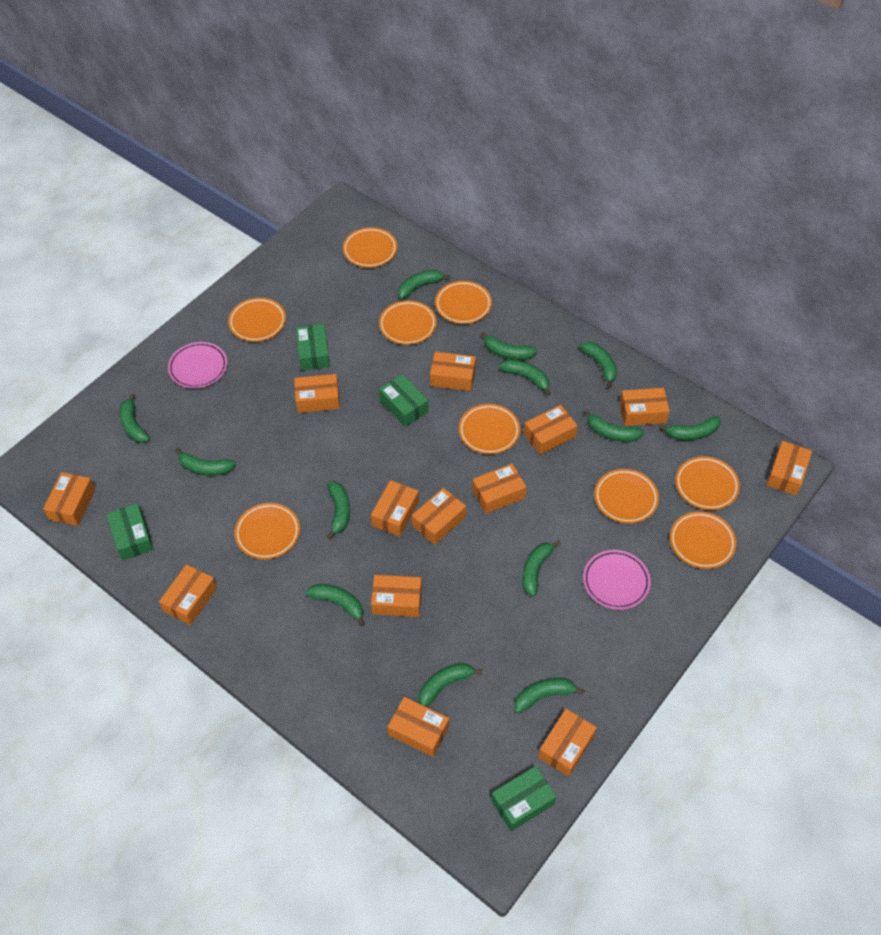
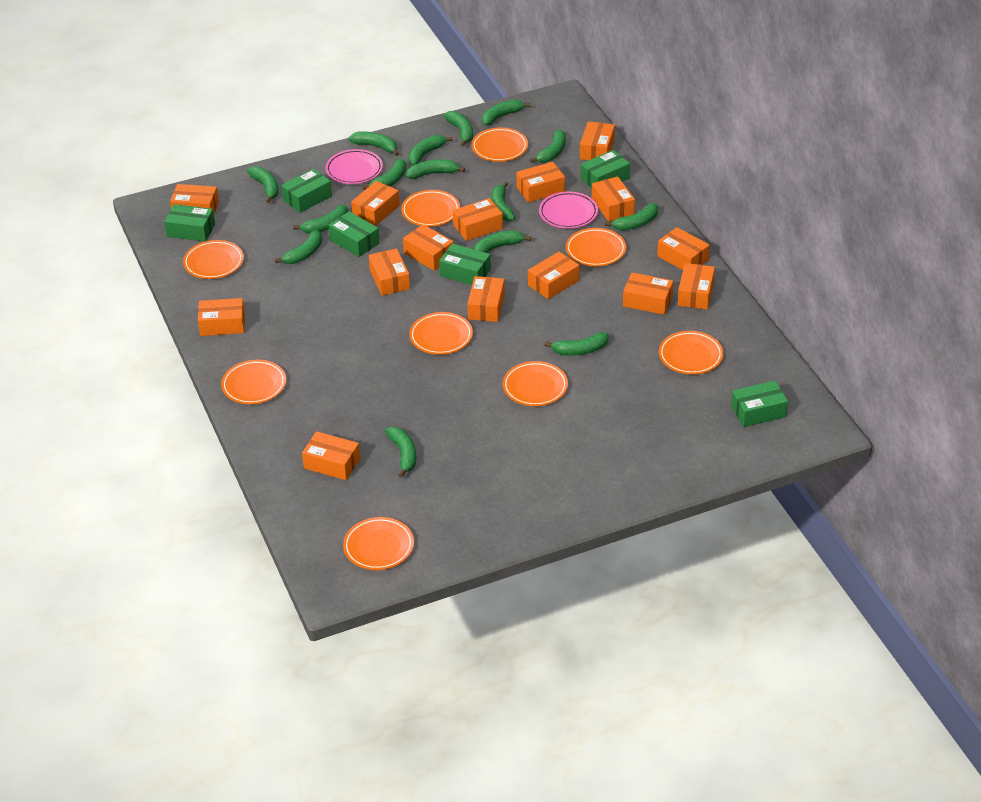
green banana: 13 -> 15
green box: 4 -> 6
orange box: 13 -> 15

